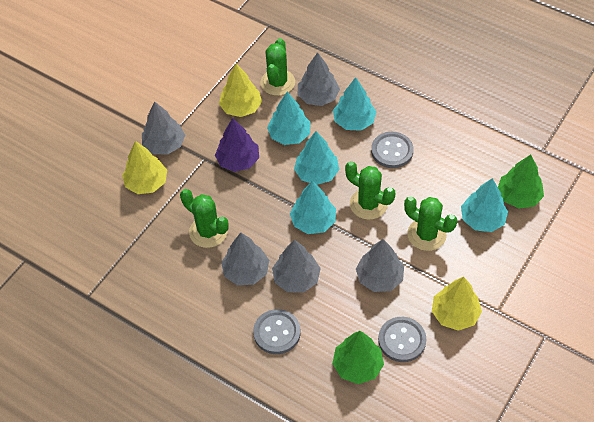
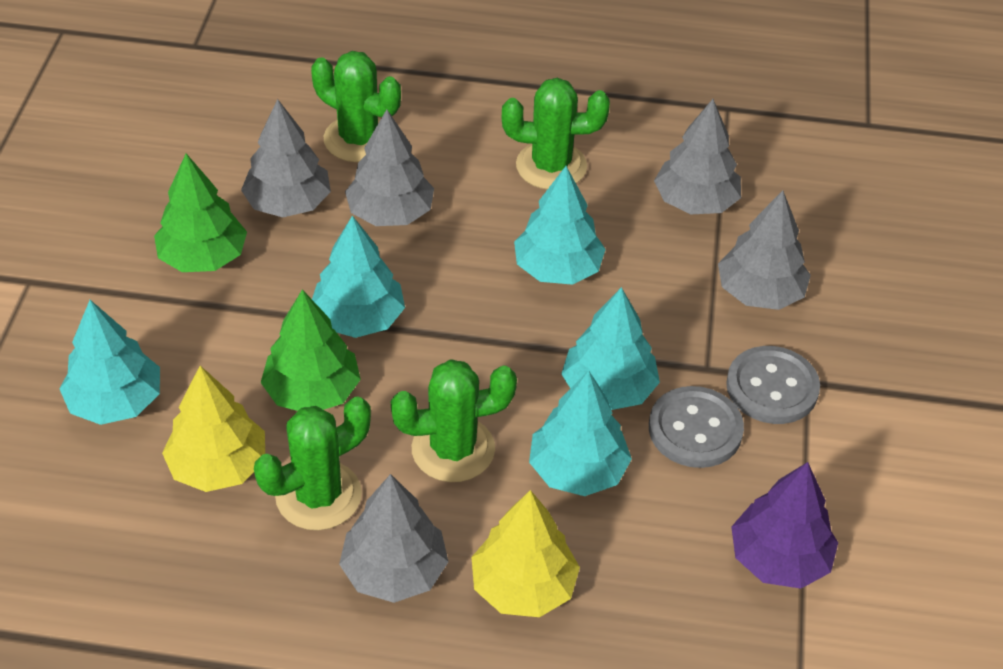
grey button: 3 -> 2
yellow tree: 3 -> 2

